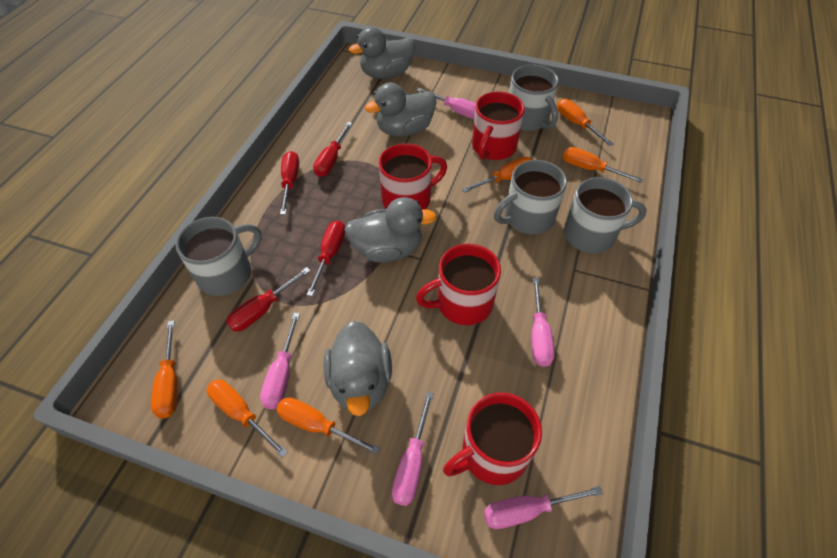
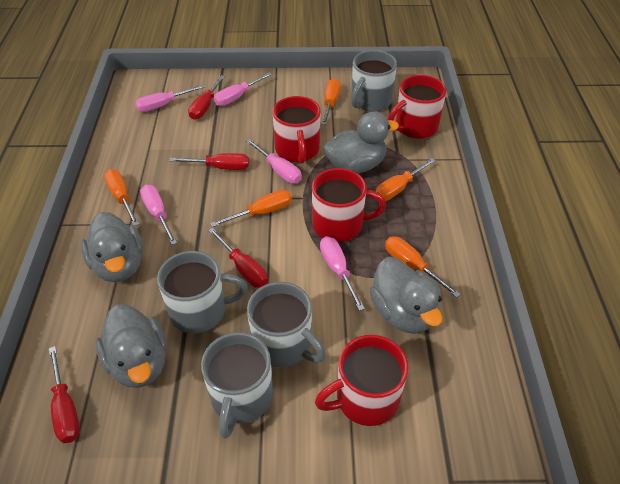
orange screwdriver: 6 -> 5

